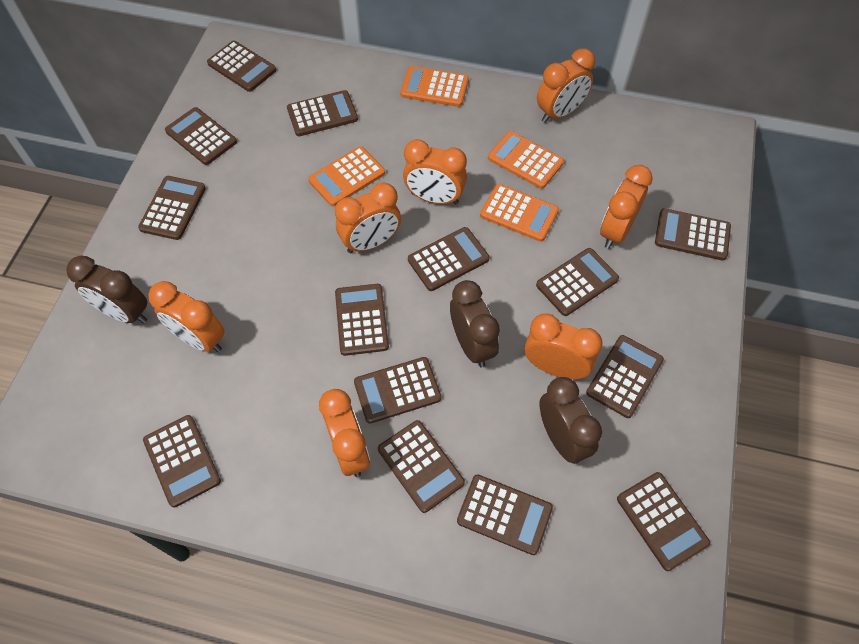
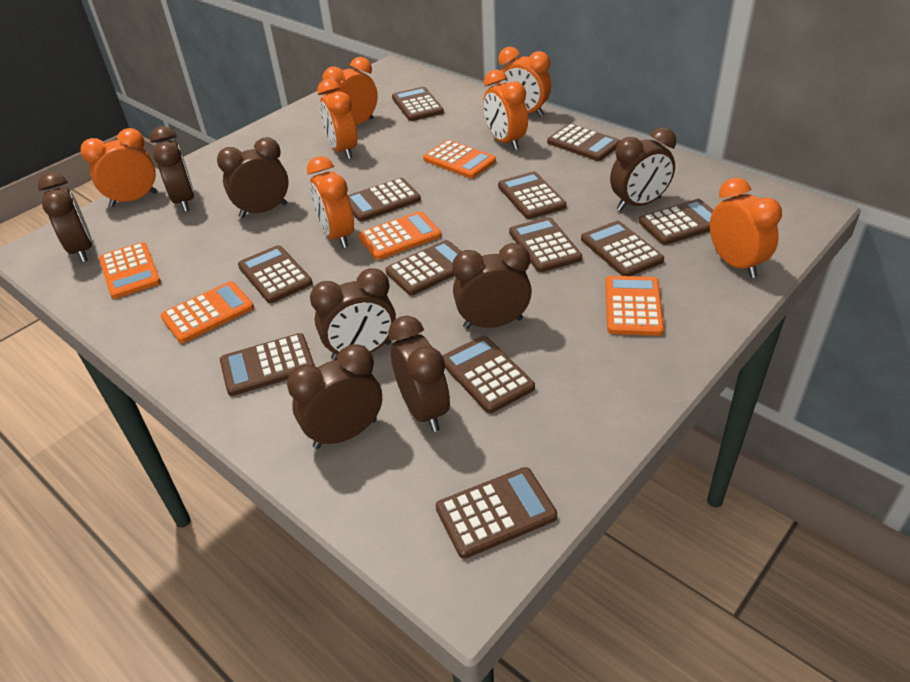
brown calculator: 14 -> 12
brown clock: 3 -> 8
orange calculator: 4 -> 5

